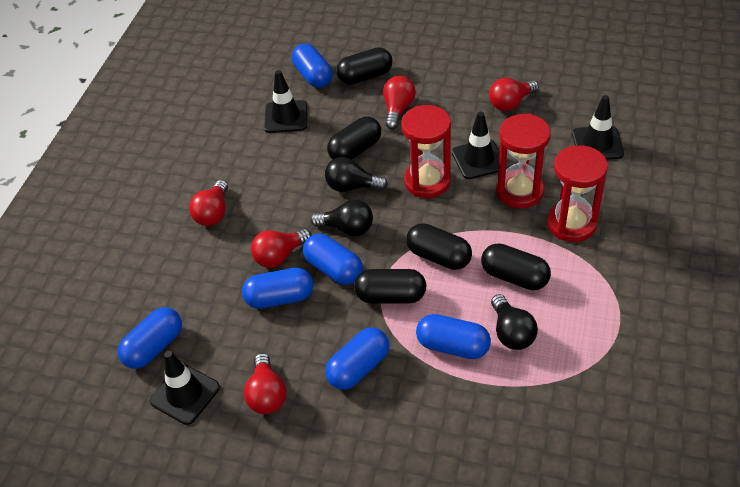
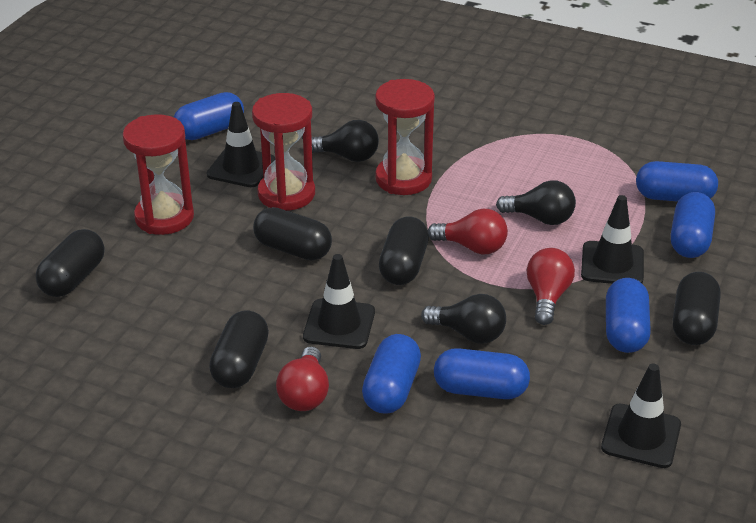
red light bulb: 5 -> 3

